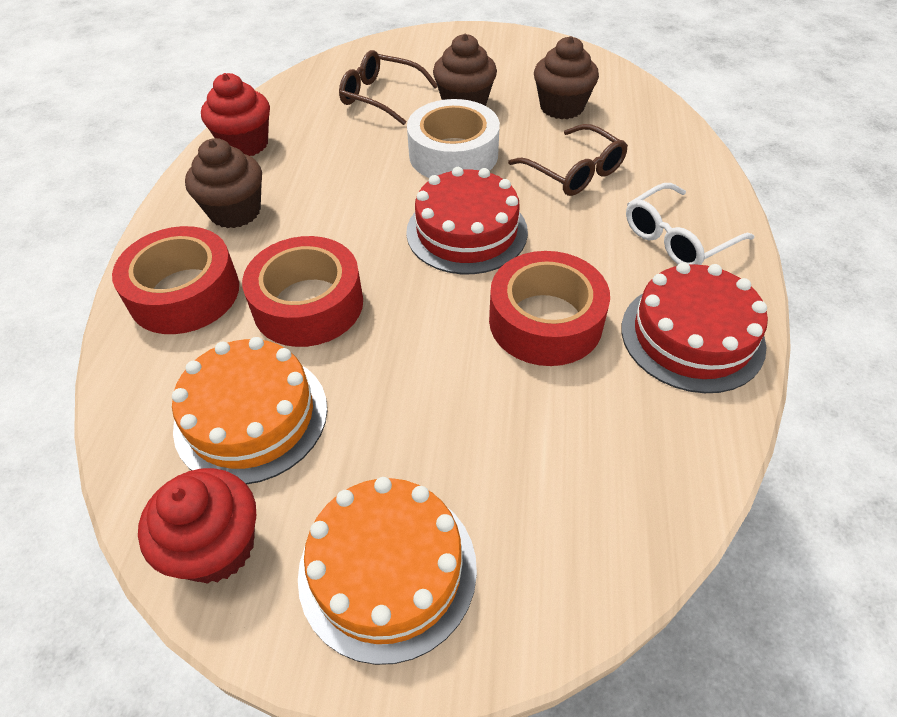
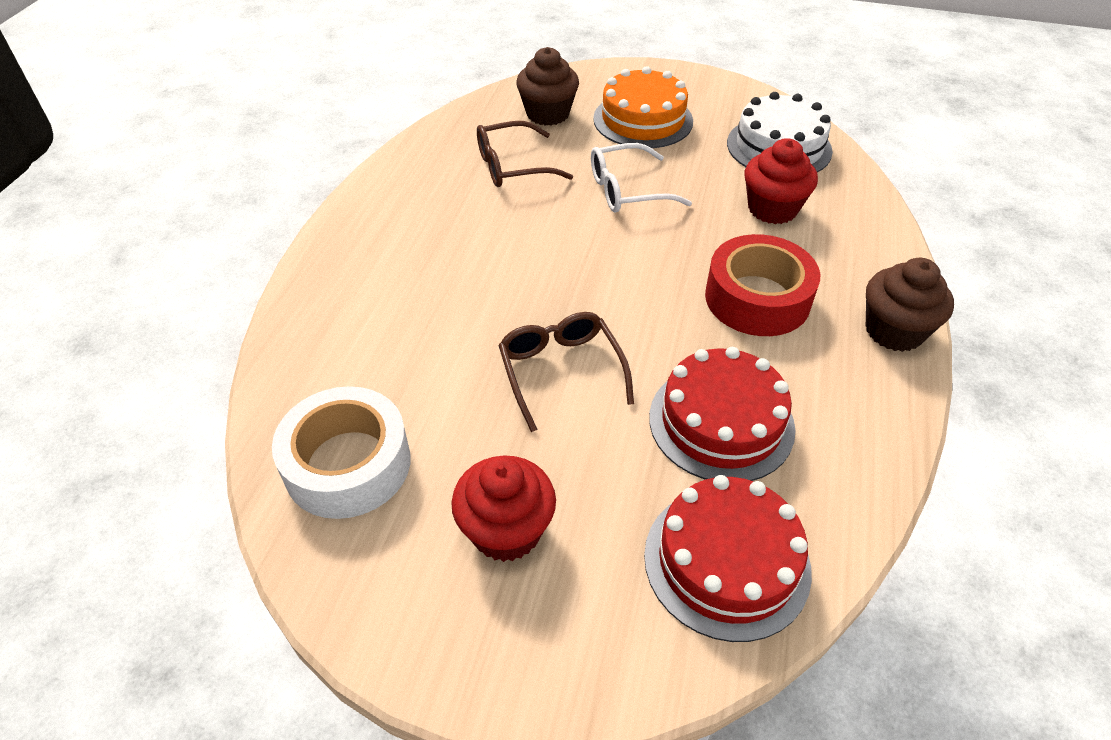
brown cupcake: 3 -> 2
orange cake: 2 -> 1
red tape: 3 -> 1
white cake: 0 -> 1

